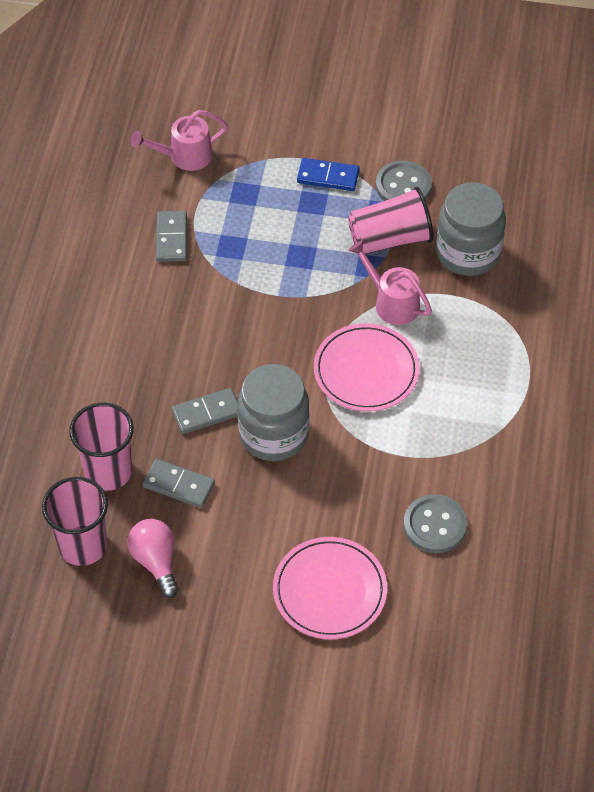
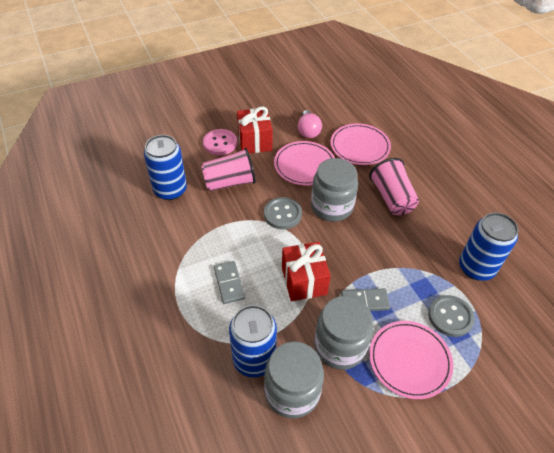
blue can: 0 -> 3
blue domino: 1 -> 0
grey domino: 3 -> 2
grey jar: 2 -> 3
pink button: 0 -> 1
pink cup: 3 -> 2
pink plate: 2 -> 3
pink watering can: 2 -> 0
red gift: 0 -> 2

